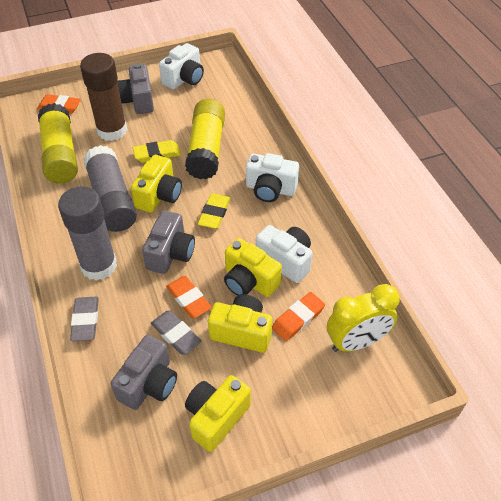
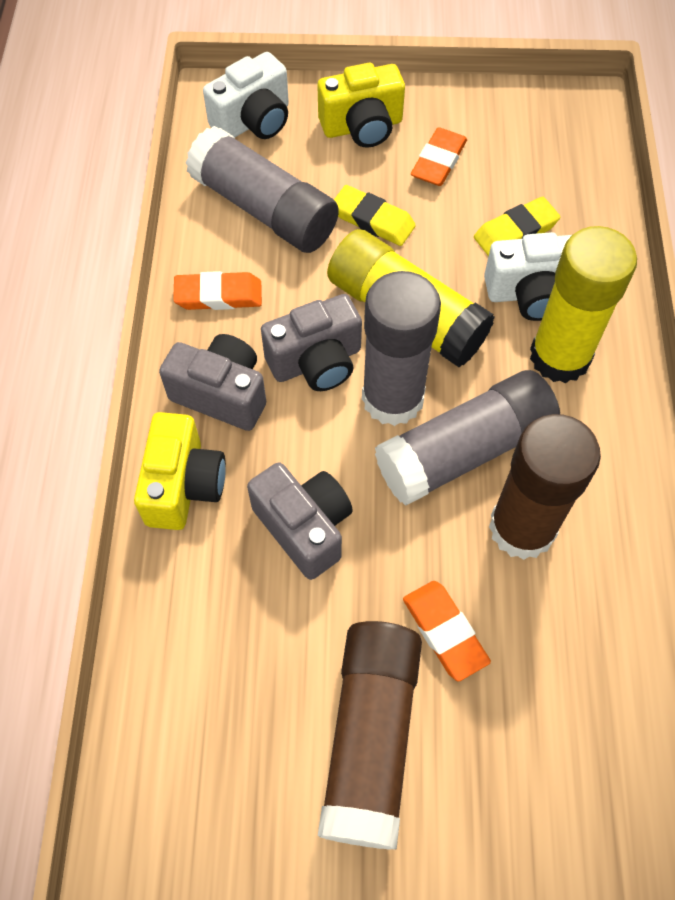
brown glue stick: 1 -> 2
grey eraser: 2 -> 0
grey glue stick: 2 -> 3
white camera: 3 -> 2
yellow camera: 4 -> 2
yellow clock: 1 -> 0

